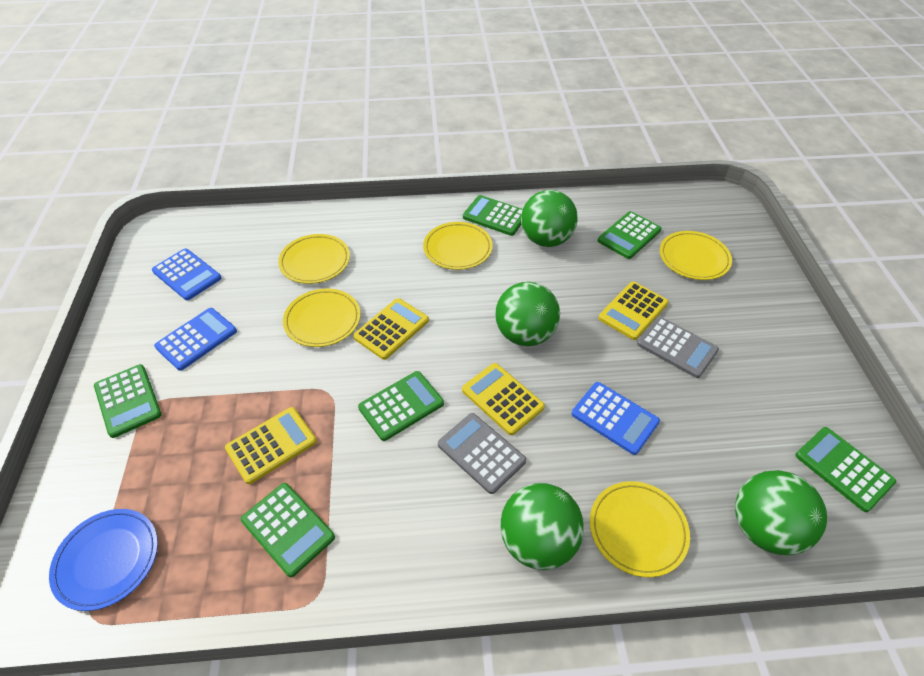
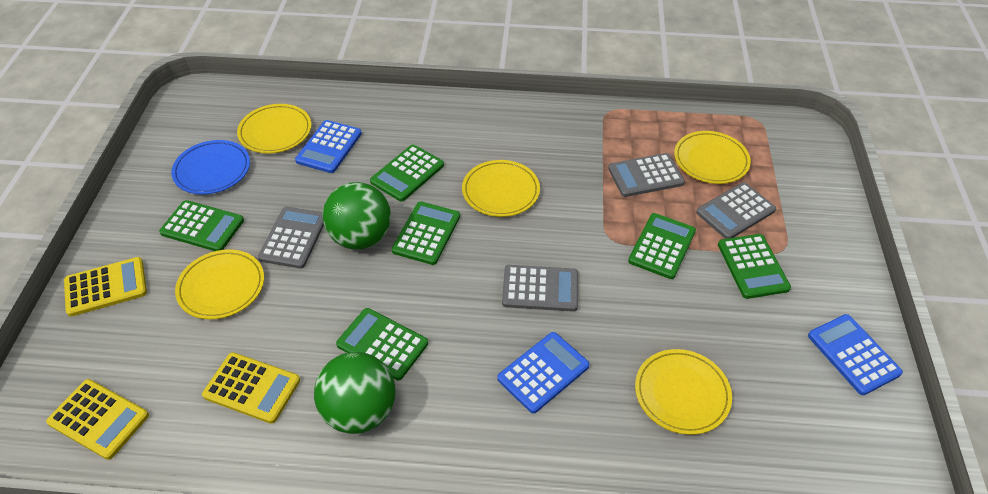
green ball: 4 -> 2
grey calculator: 2 -> 4
yellow calculator: 4 -> 3

